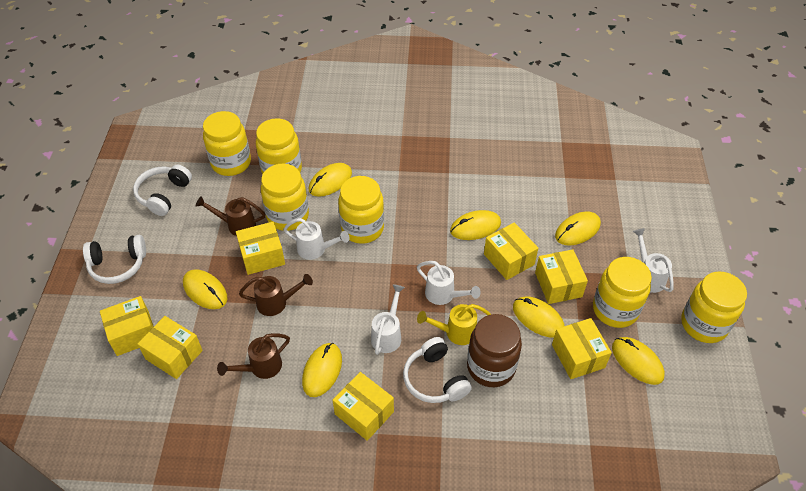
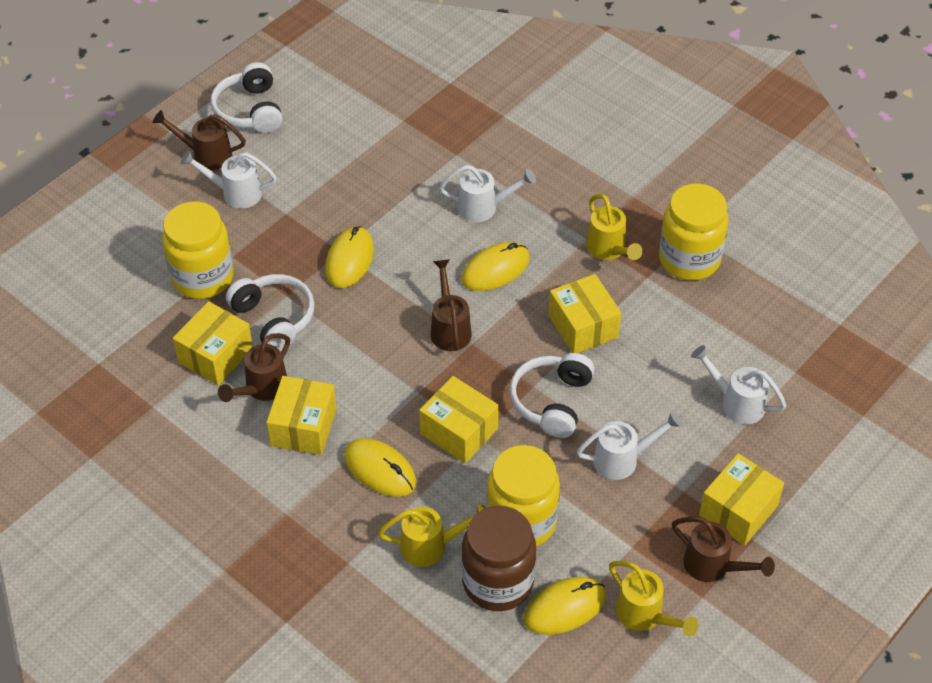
brown watering can: 3 -> 4
yellow box: 7 -> 5
yellow jar: 6 -> 3
yellow mouse: 7 -> 4
yellow watering can: 1 -> 3

